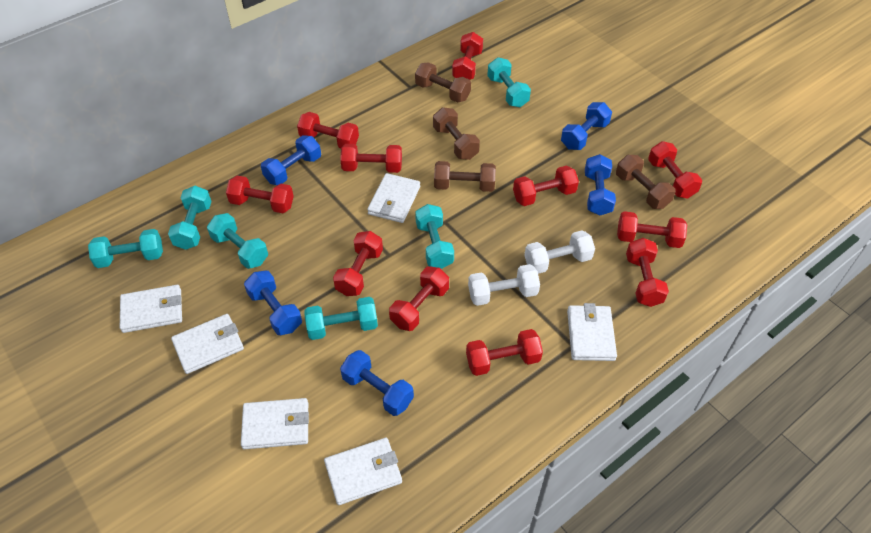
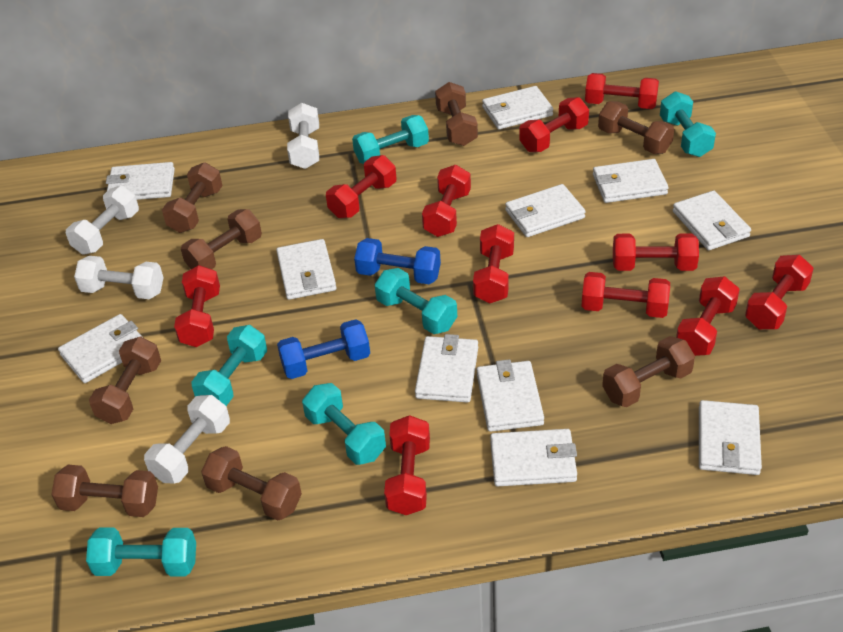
blue dumbbell: 5 -> 2
brown dumbbell: 4 -> 8
white dumbbell: 2 -> 4
white wallet: 6 -> 11

